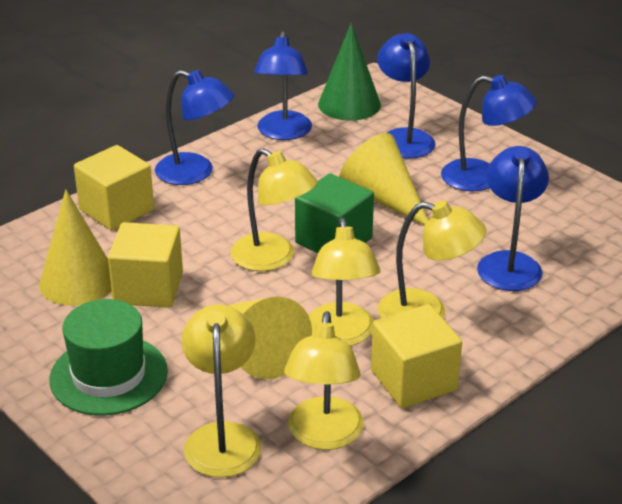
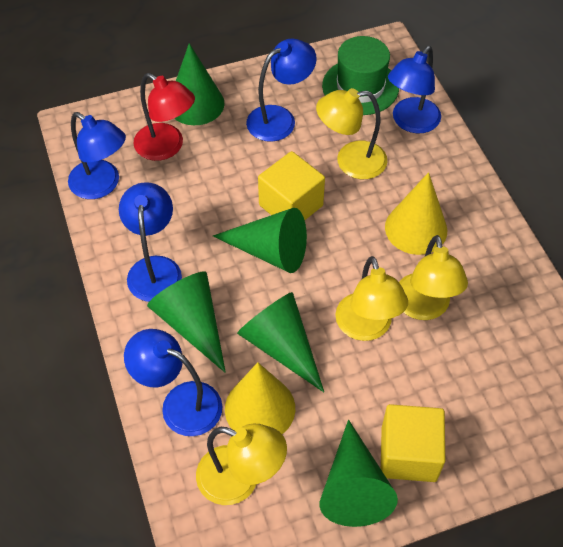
green cone: 1 -> 5
green cube: 1 -> 0
red lamp: 0 -> 1
yellow cone: 3 -> 2
yellow cube: 3 -> 2
yellow lamp: 5 -> 4

